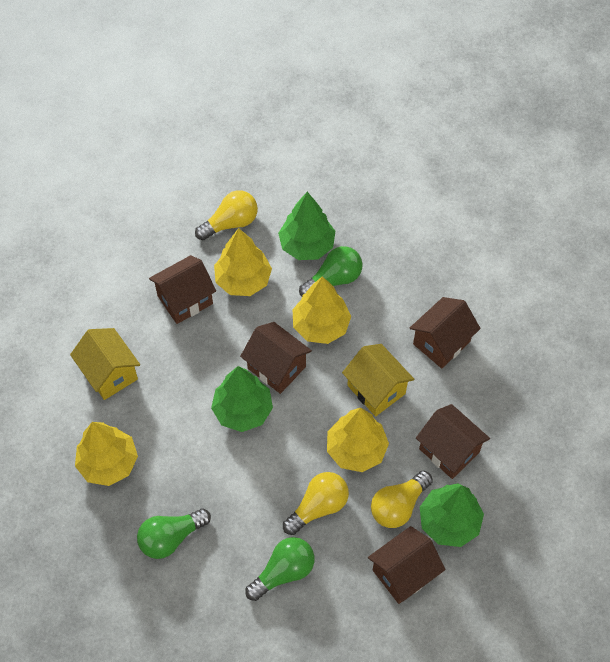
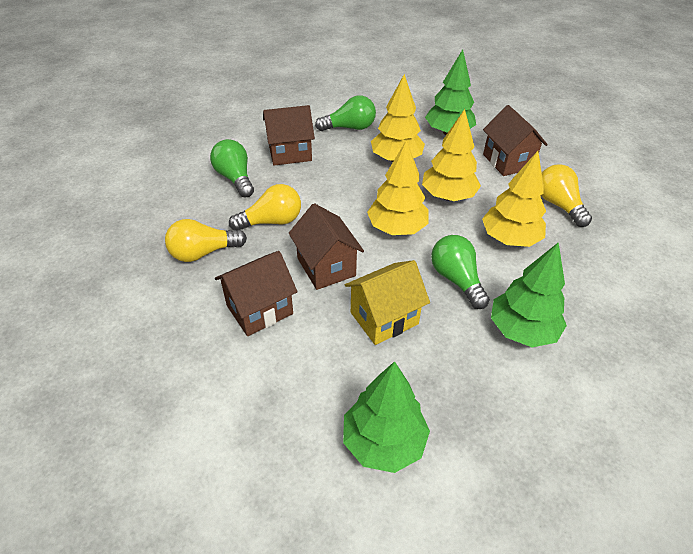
brown house: 5 -> 4
yellow house: 2 -> 1

